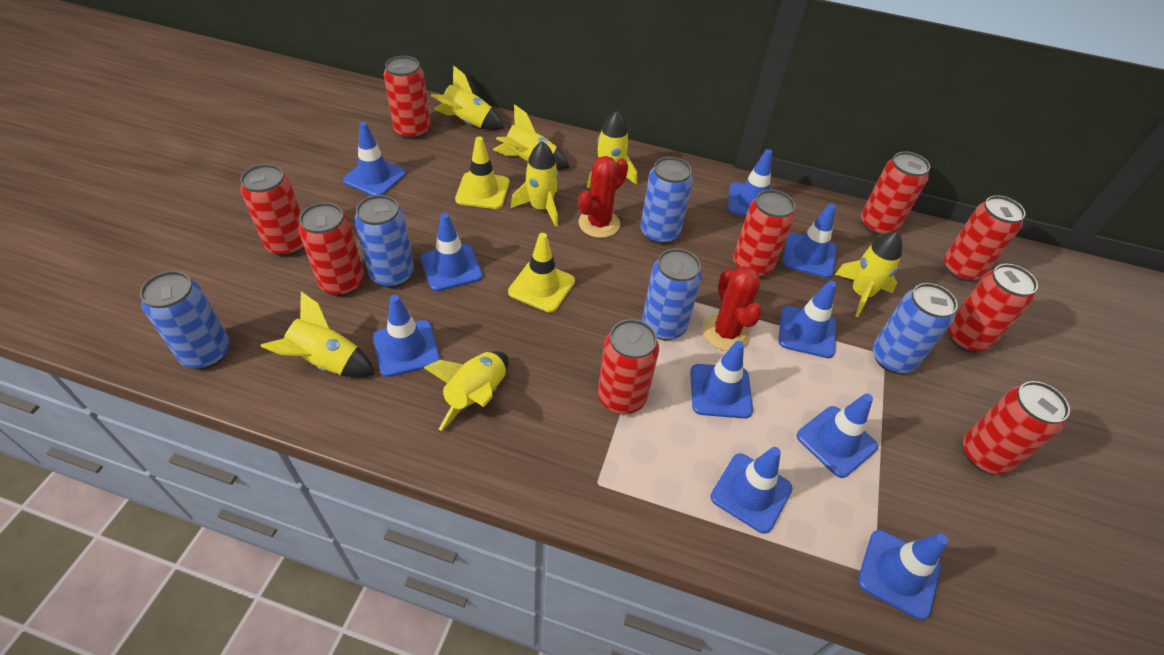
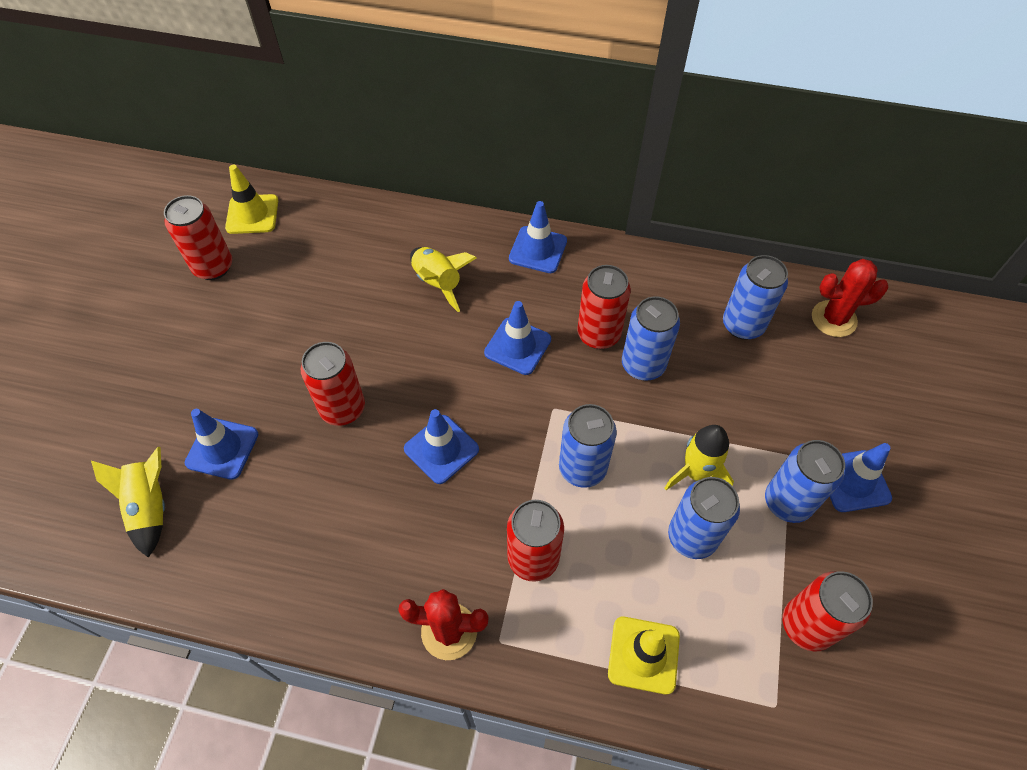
blue traffic cone: 10 -> 5
red can: 9 -> 5
yellow rocket: 7 -> 3

